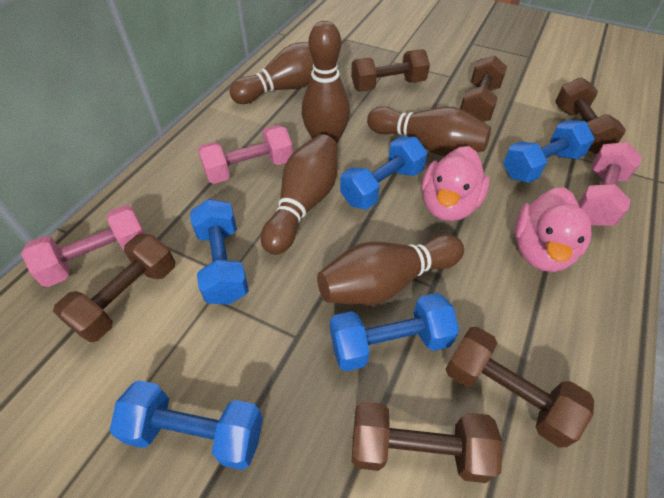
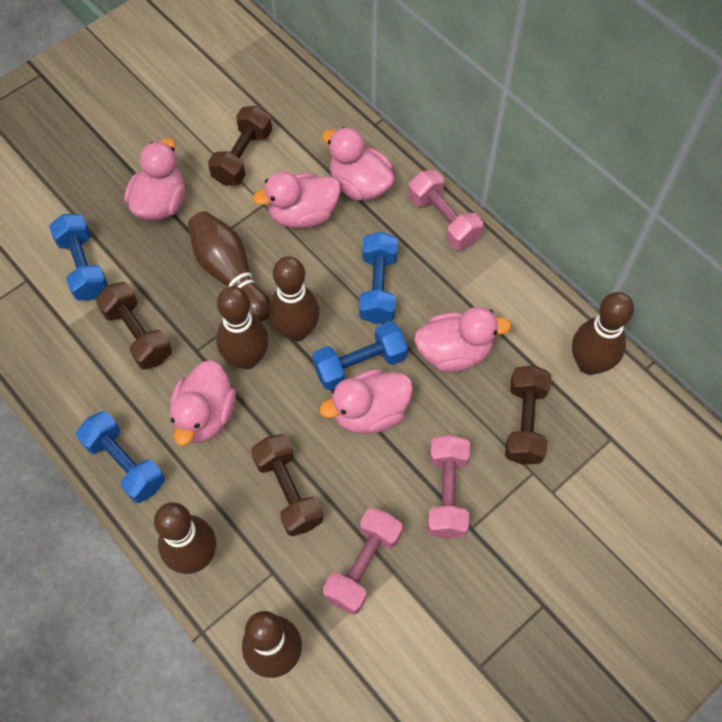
blue dumbbell: 5 -> 4
brown bowling pin: 5 -> 6
brown dumbbell: 6 -> 4
pink duck: 2 -> 6

